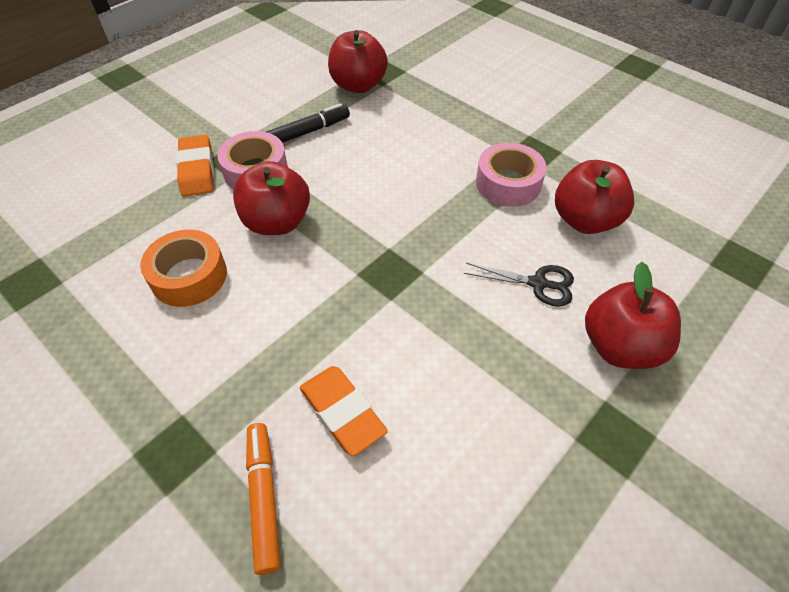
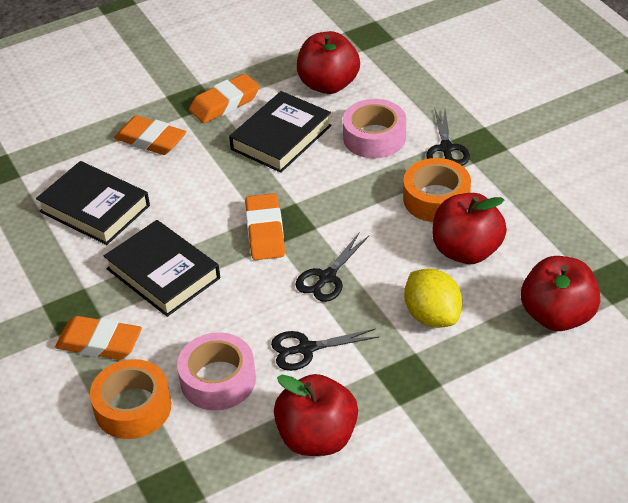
black book: 0 -> 3
black marker: 1 -> 0
black scissors: 1 -> 3
orange eraser: 2 -> 4
orange marker: 1 -> 0
orange tape: 1 -> 2
yellow lemon: 0 -> 1

